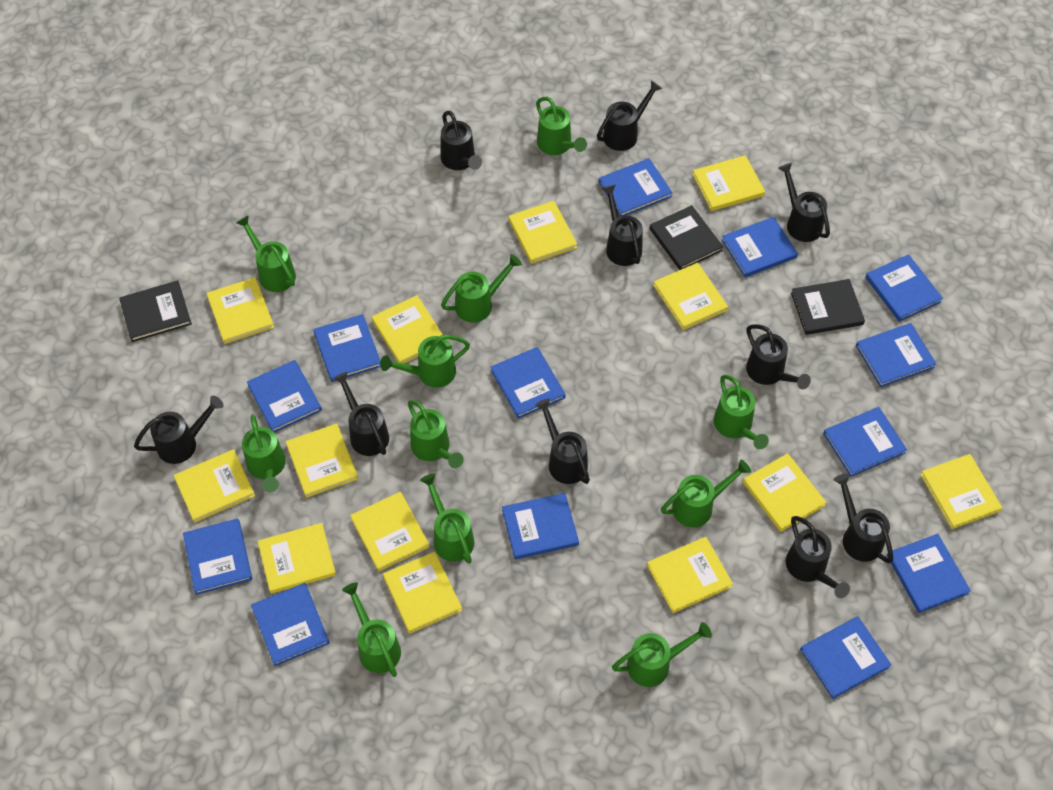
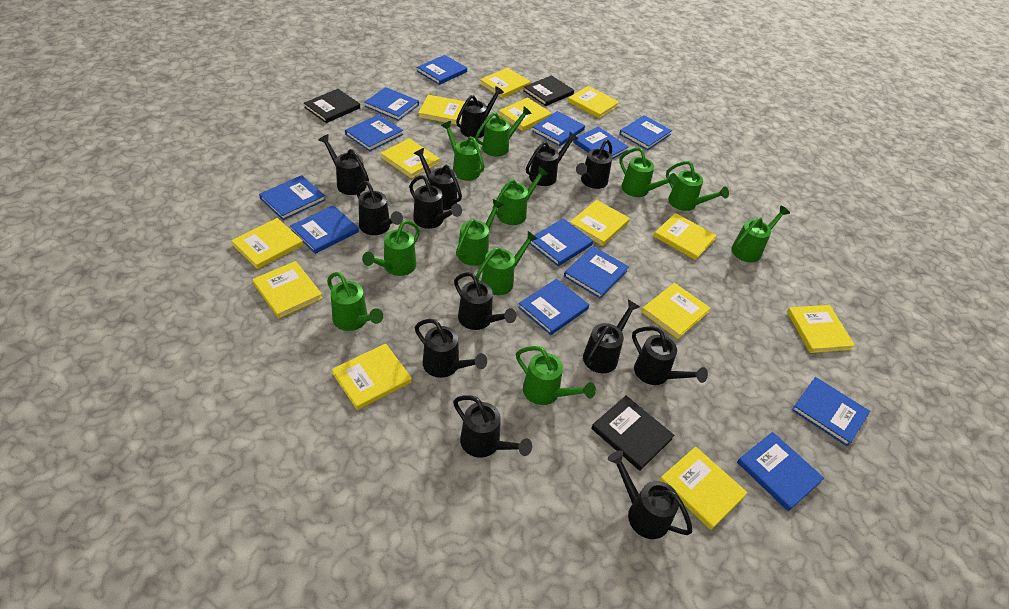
black watering can: 10 -> 13

